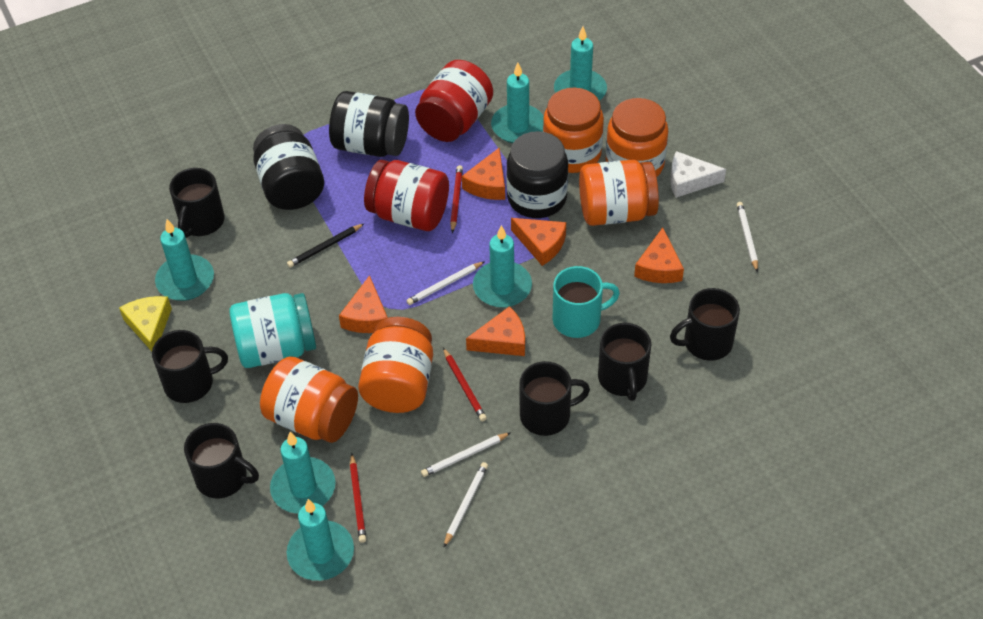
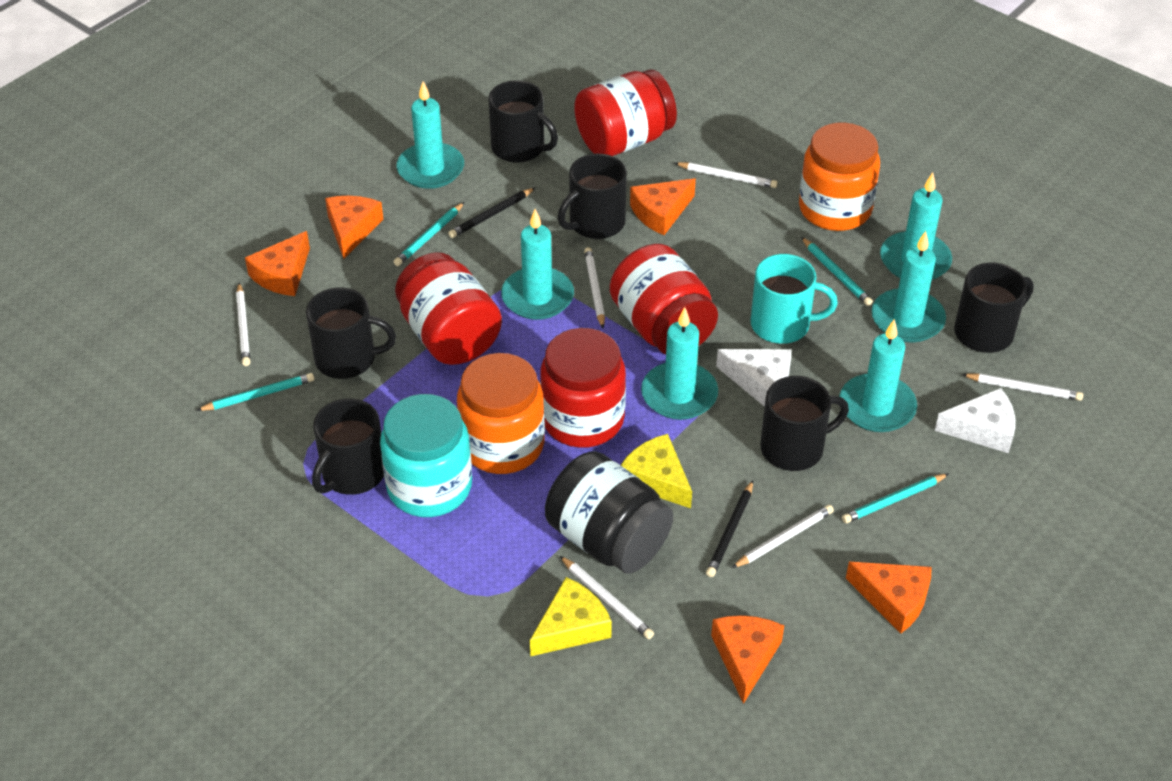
black jar: 3 -> 1
black pencil: 1 -> 2
orange jar: 5 -> 2
red jar: 2 -> 4
red pencil: 3 -> 0
turquoise pencil: 0 -> 4
white cheese: 1 -> 2
white pencil: 4 -> 6
yellow cheese: 1 -> 2

